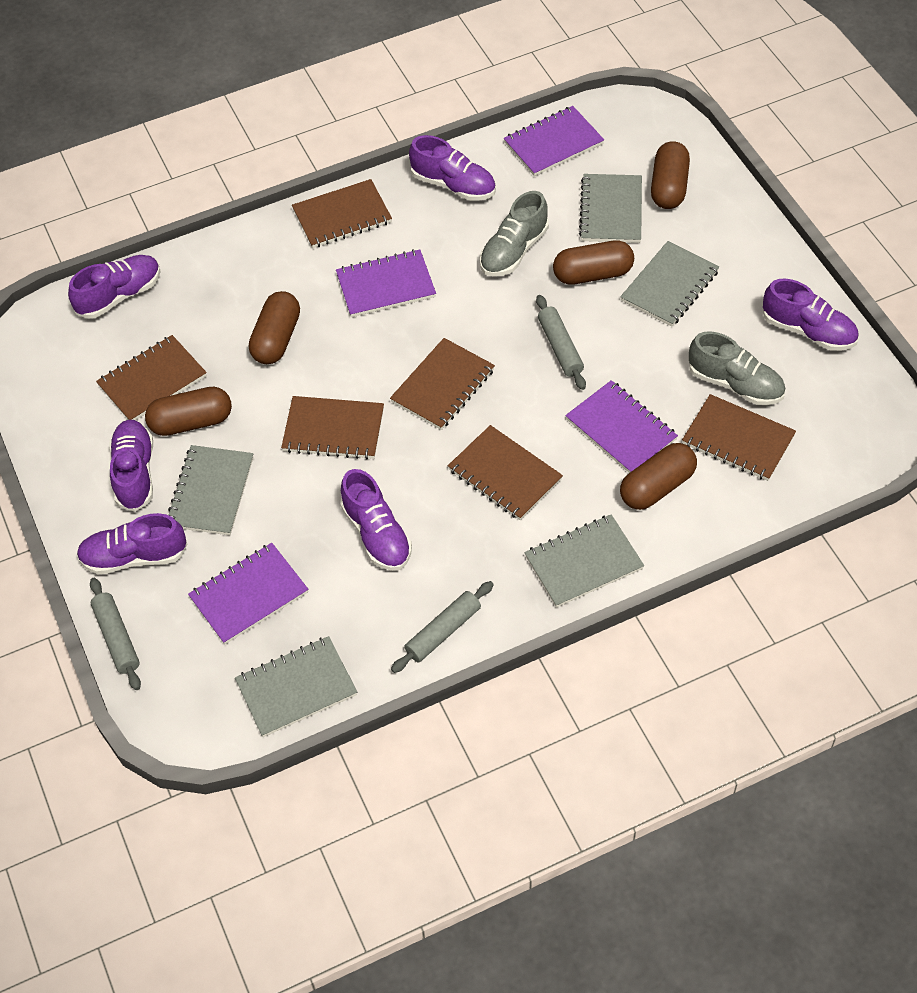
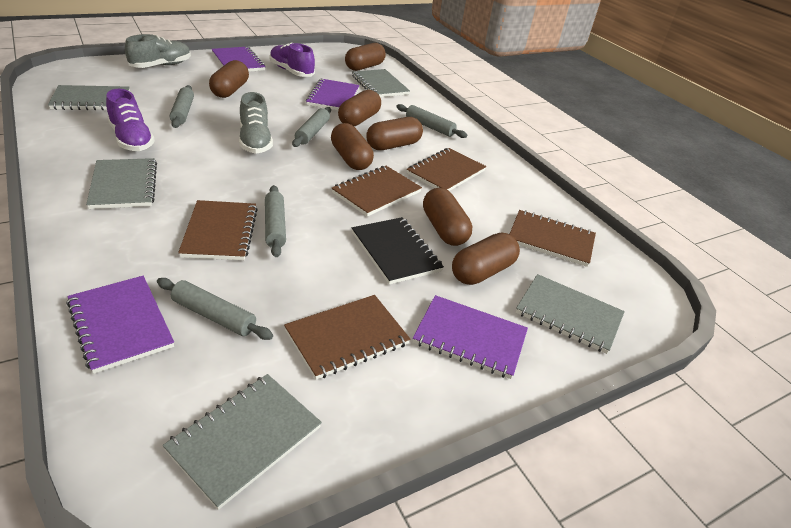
black notebook: 0 -> 1
brown capsule: 5 -> 7
brown notebook: 6 -> 5
grey rolling pin: 3 -> 5
purple shoe: 6 -> 2

